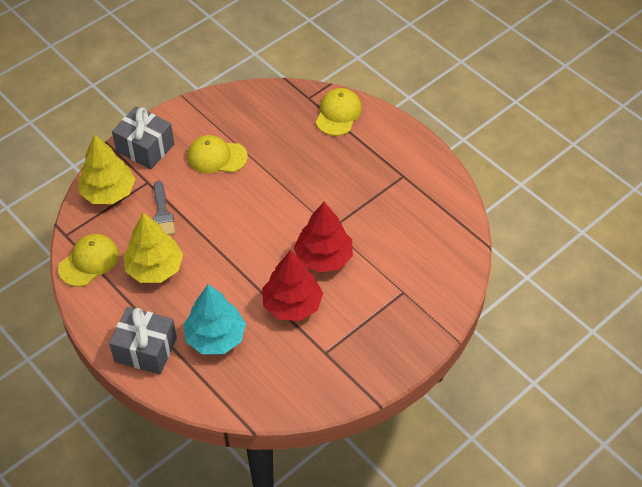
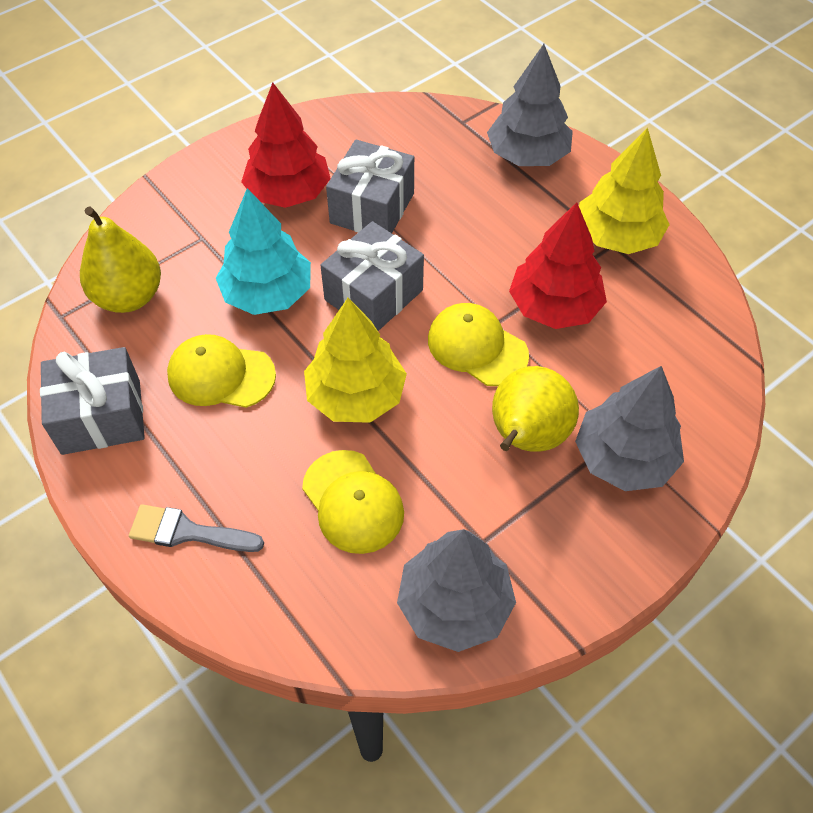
grey gift: 2 -> 3
grey tree: 0 -> 3
yellow pear: 0 -> 2

